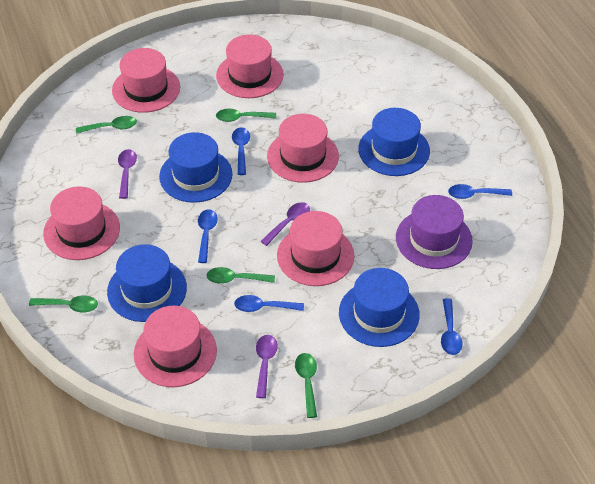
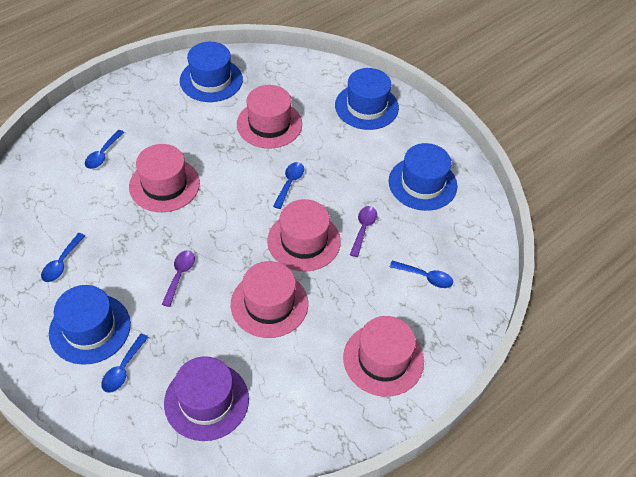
green spoon: 5 -> 0
pink hat: 6 -> 5
purple spoon: 3 -> 2

